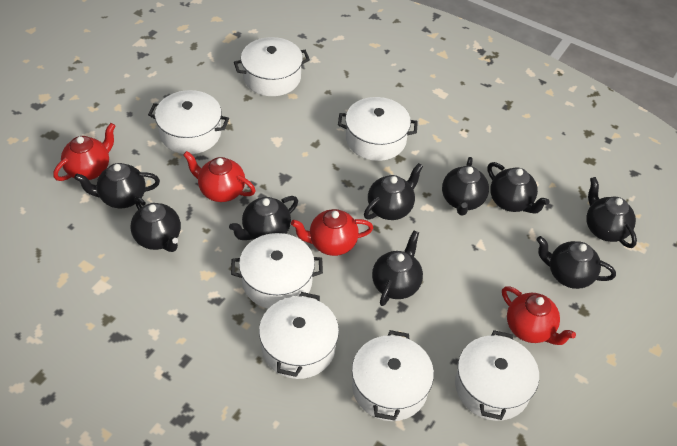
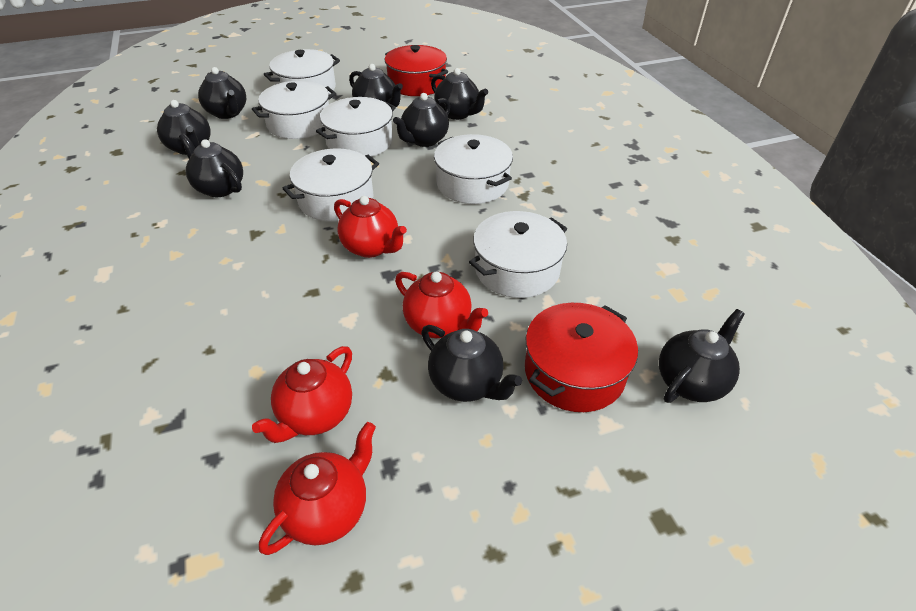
black teapot: 9 -> 8
red pot: 0 -> 2
white pot: 7 -> 6

